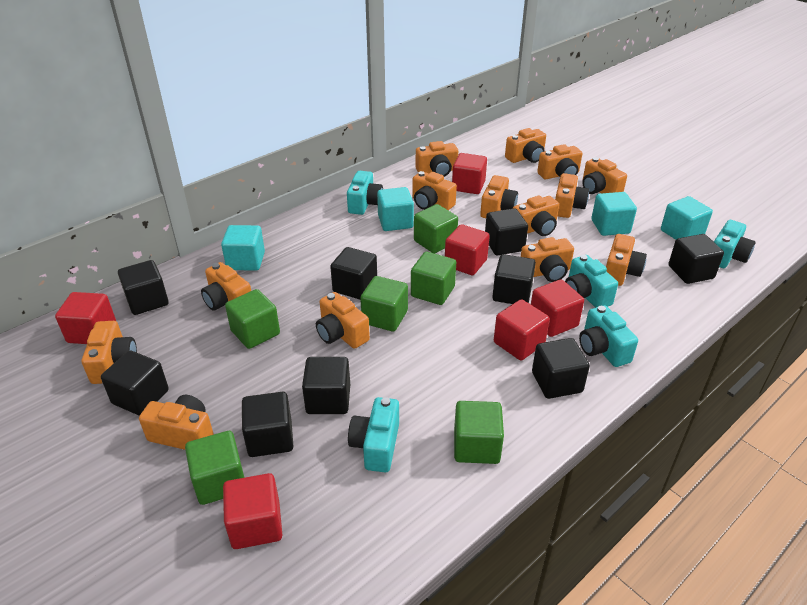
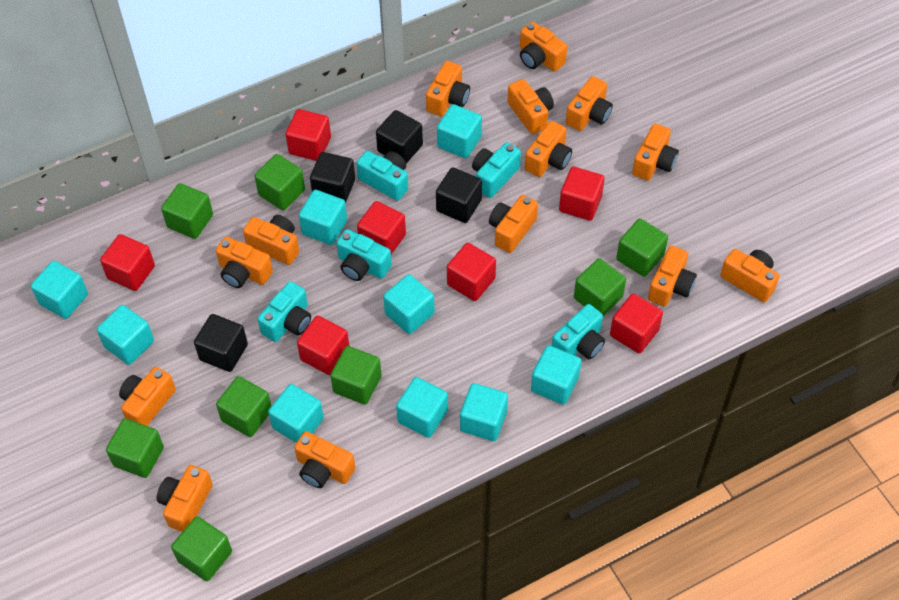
black cube: 9 -> 4
green cube: 6 -> 8
red cube: 6 -> 7
turquoise cube: 4 -> 9

